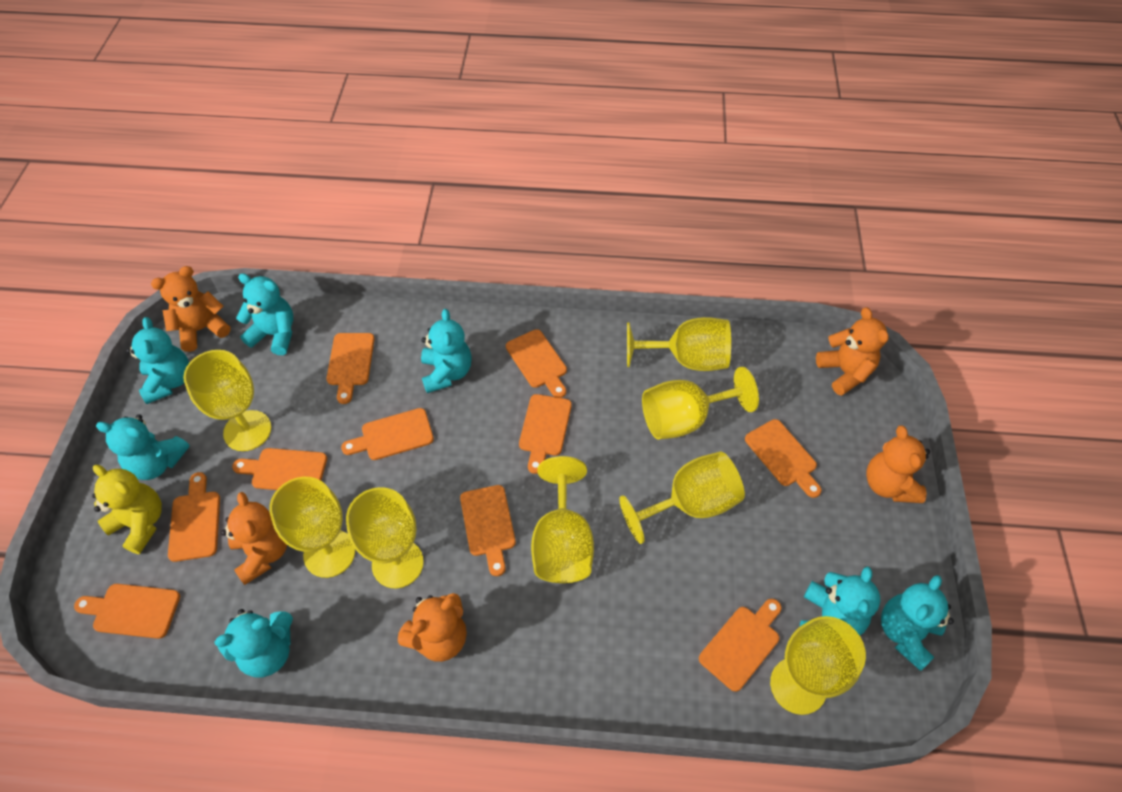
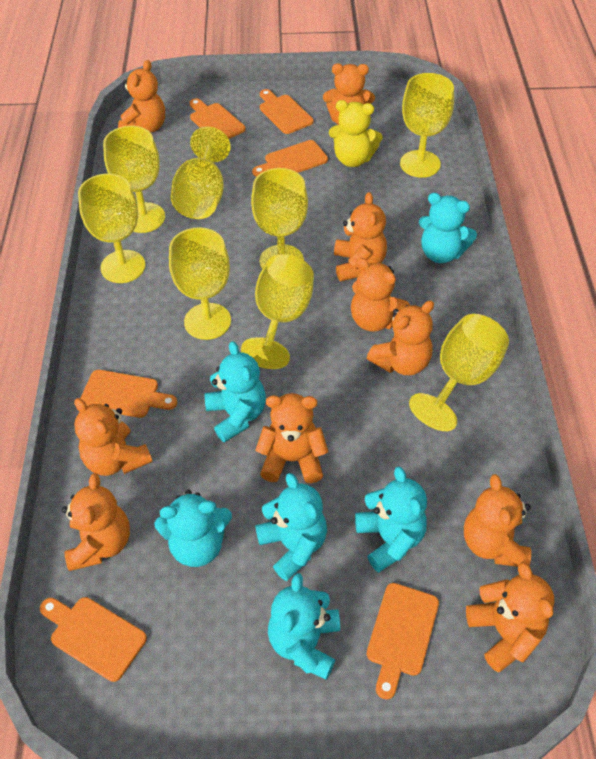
orange cutting board: 10 -> 6
orange teddy bear: 5 -> 10
turquoise teddy bear: 7 -> 6

